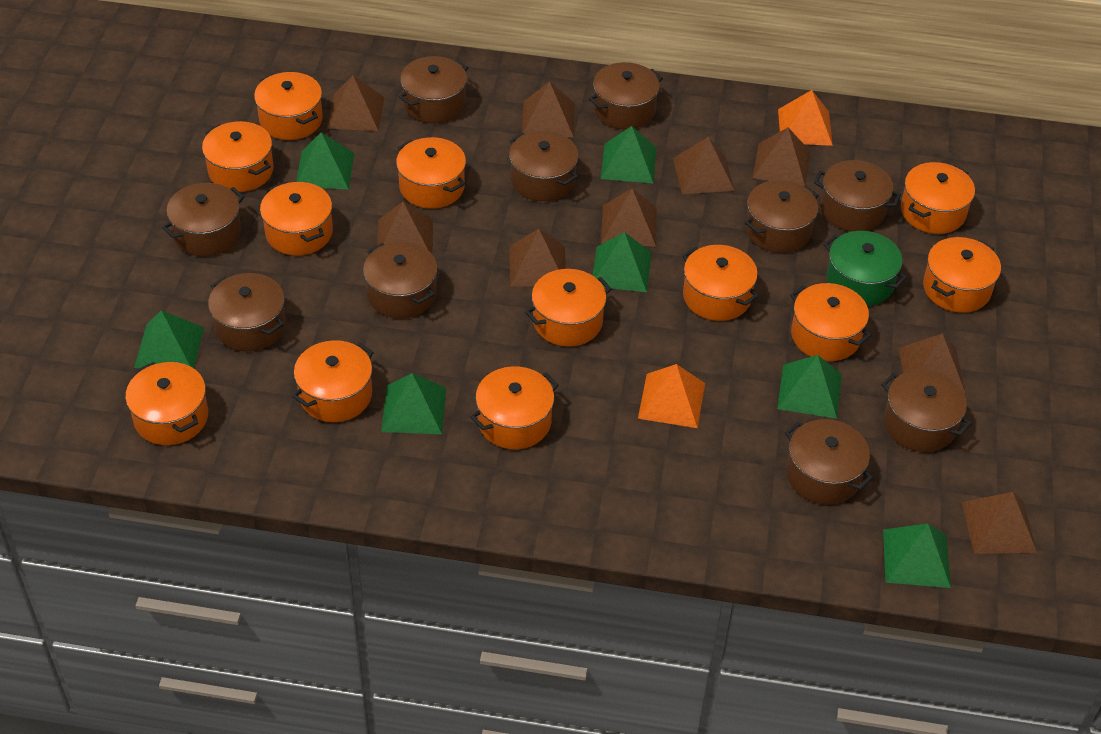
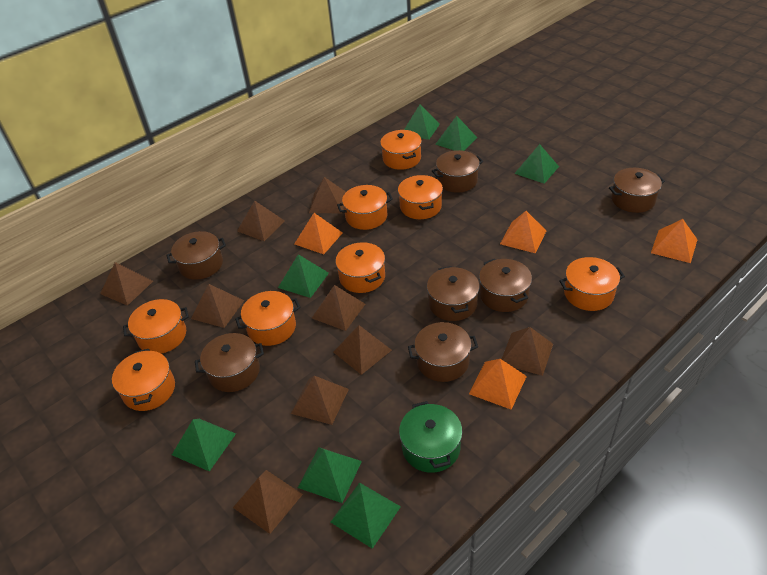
brown pot: 10 -> 7
orange pot: 12 -> 8
orange pyramid: 2 -> 4

